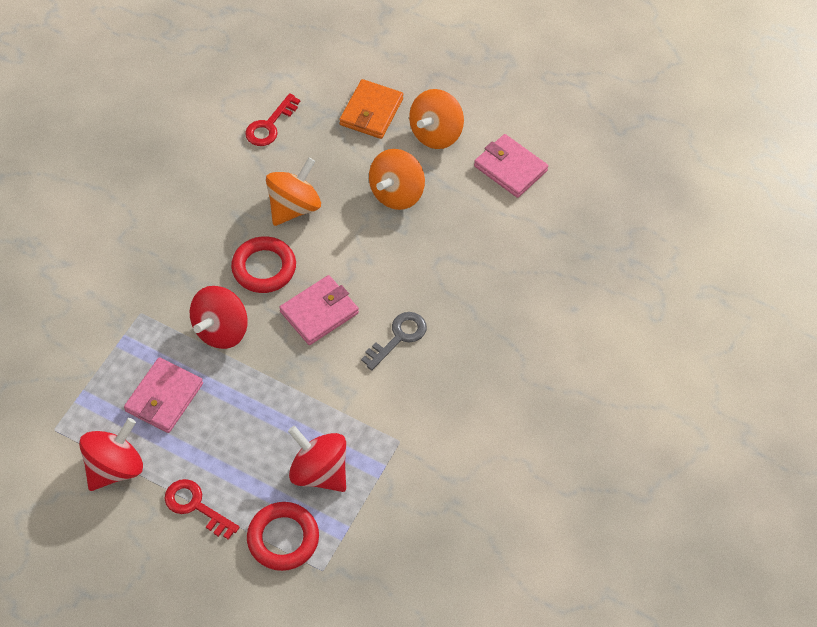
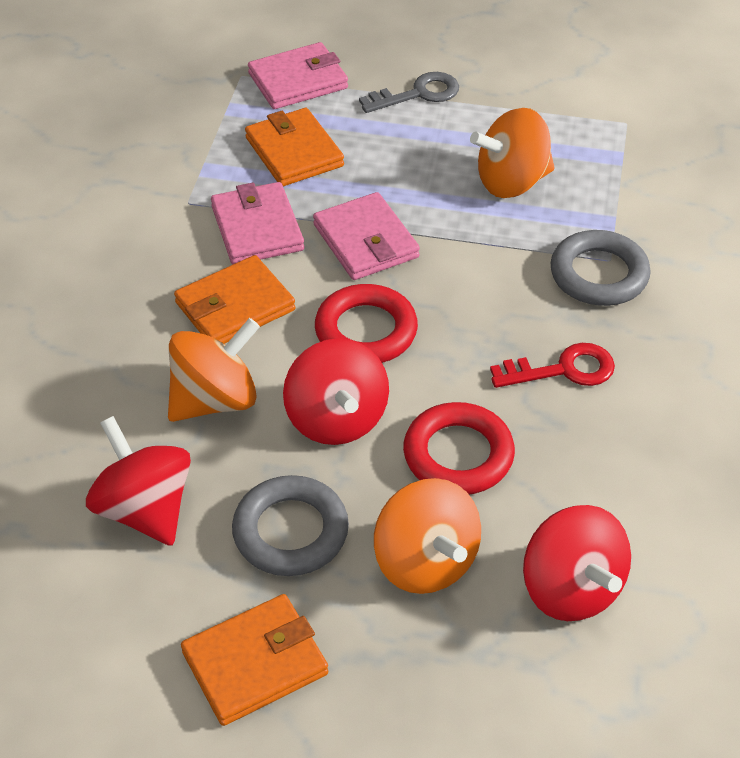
grey ring: 0 -> 2
orange wallet: 1 -> 3
red key: 2 -> 1

